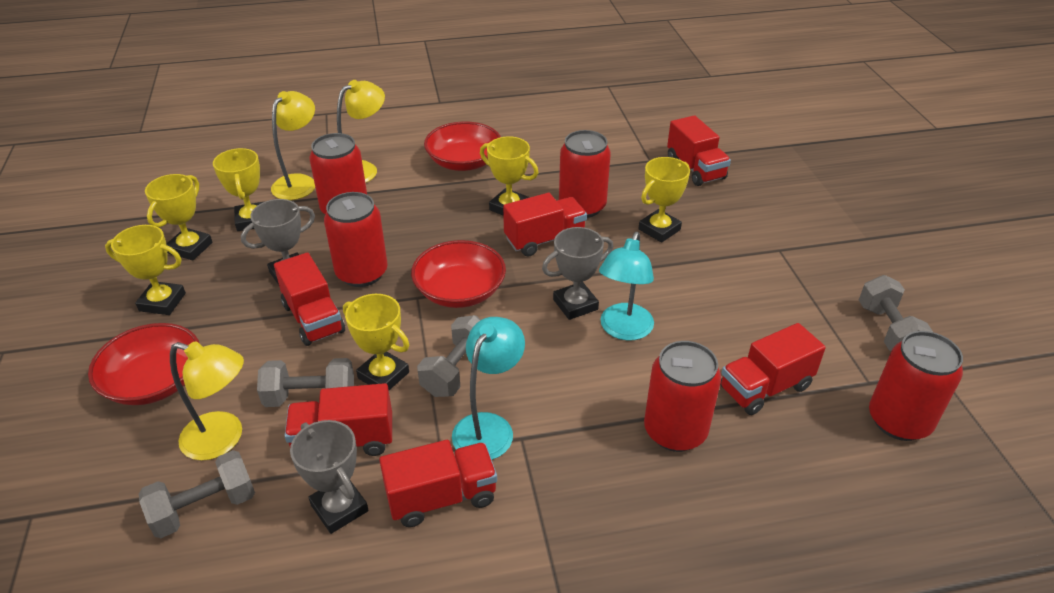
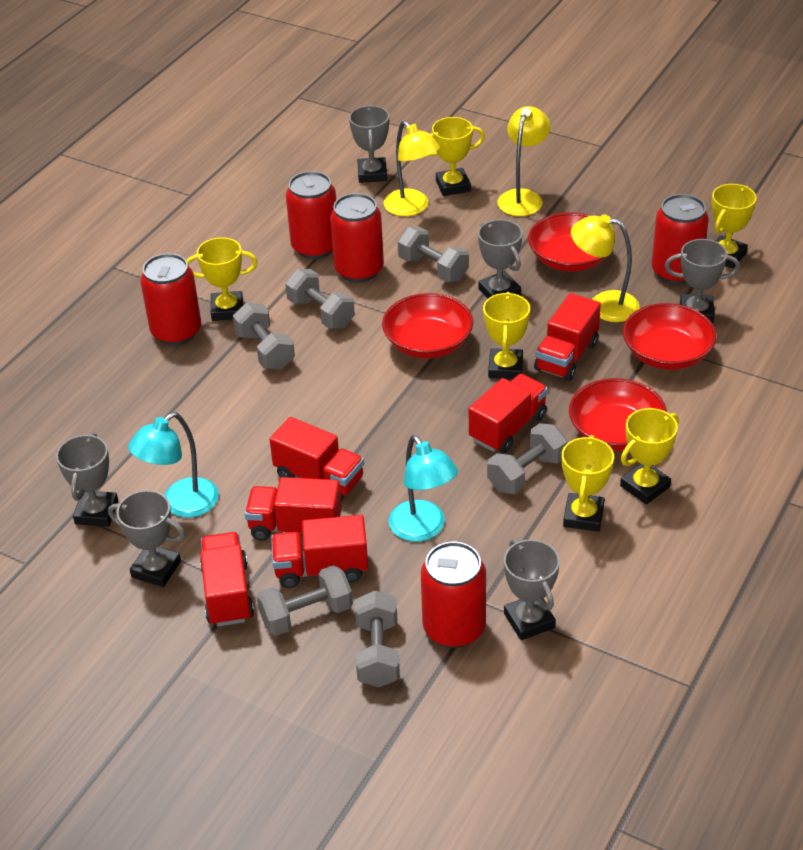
grey dumbbell: 4 -> 6
grey trophy: 3 -> 6
red bowl: 3 -> 4

